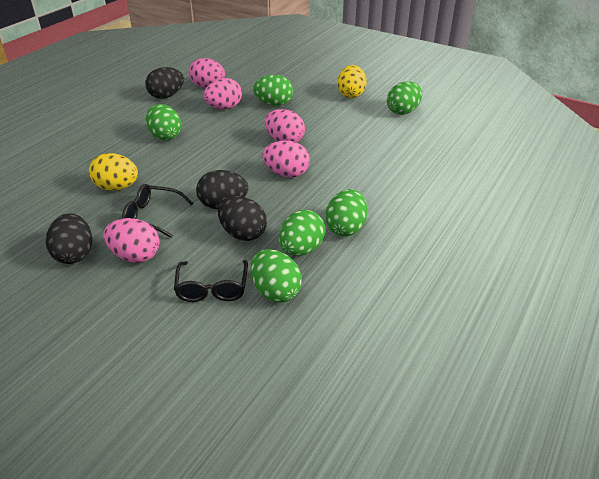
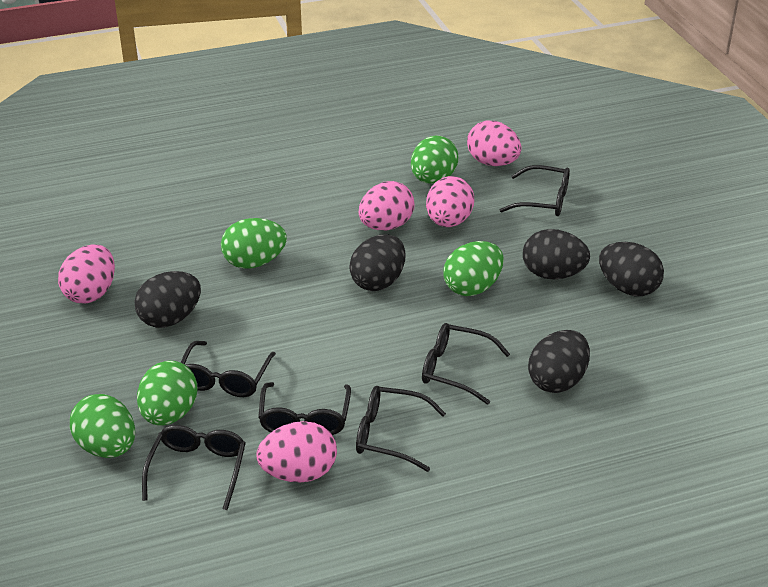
black egg: 4 -> 5
black glasses: 2 -> 6
green egg: 6 -> 5
yellow egg: 2 -> 0

